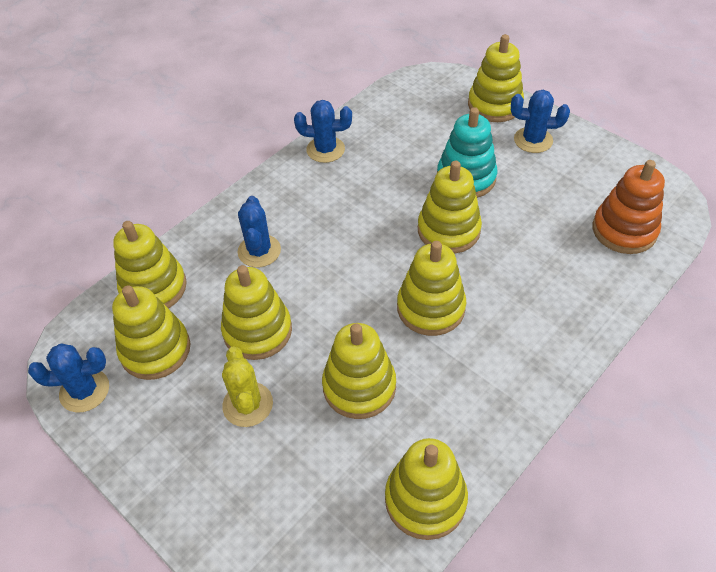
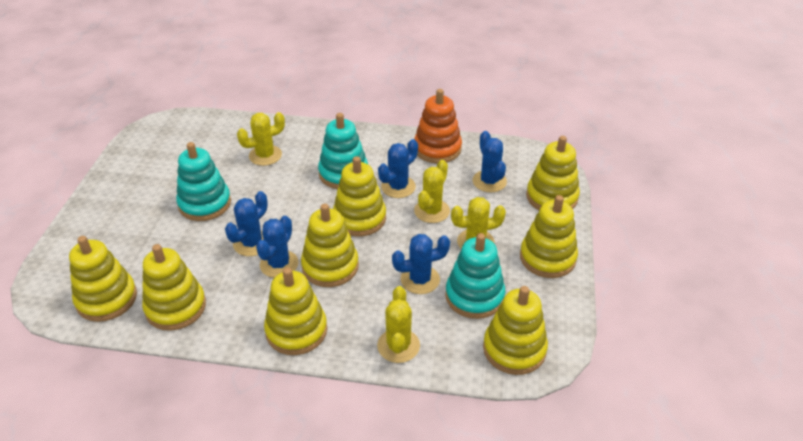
blue cactus: 4 -> 5
turquoise stacking toy: 1 -> 3
yellow cactus: 1 -> 4

